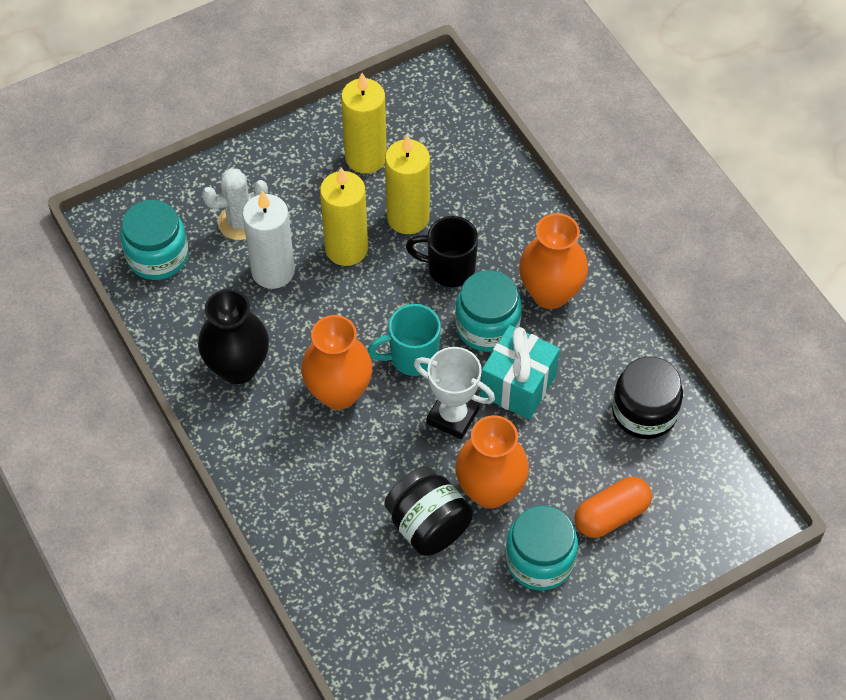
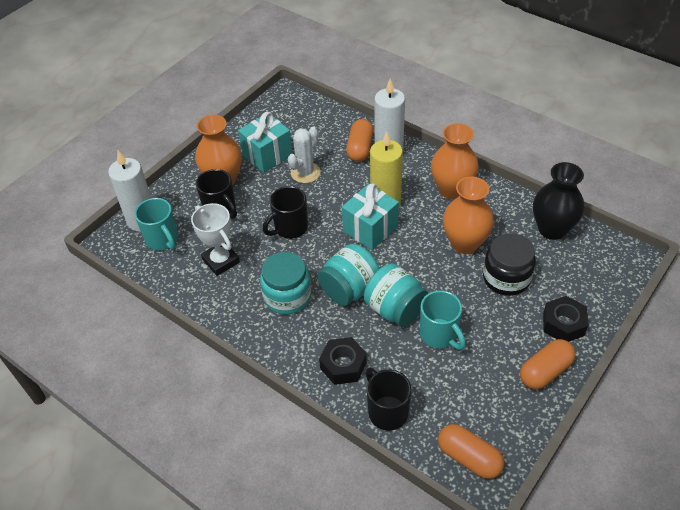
black jar: 2 -> 1
black mug: 1 -> 3
black nut: 0 -> 2
orange capsule: 1 -> 3
turquoise gift: 1 -> 2
turquoise mug: 1 -> 2
white candle: 1 -> 2
yellow candle: 3 -> 1

